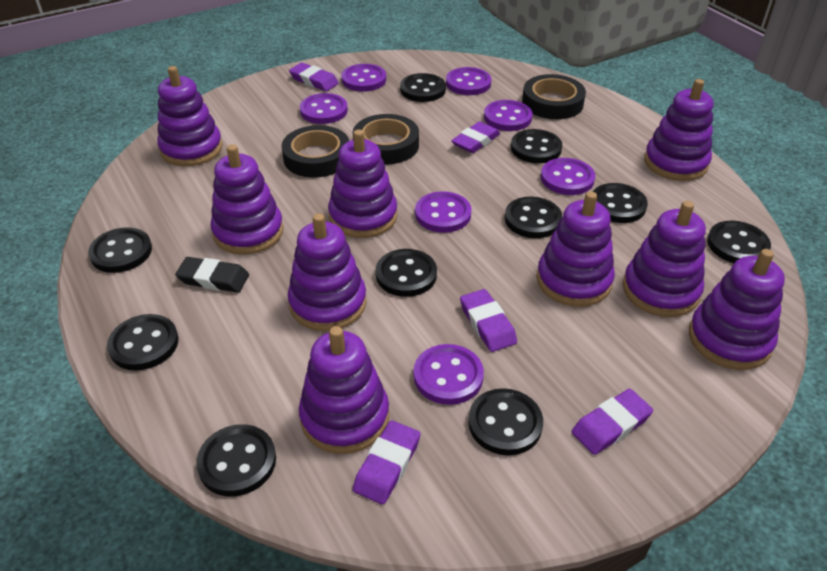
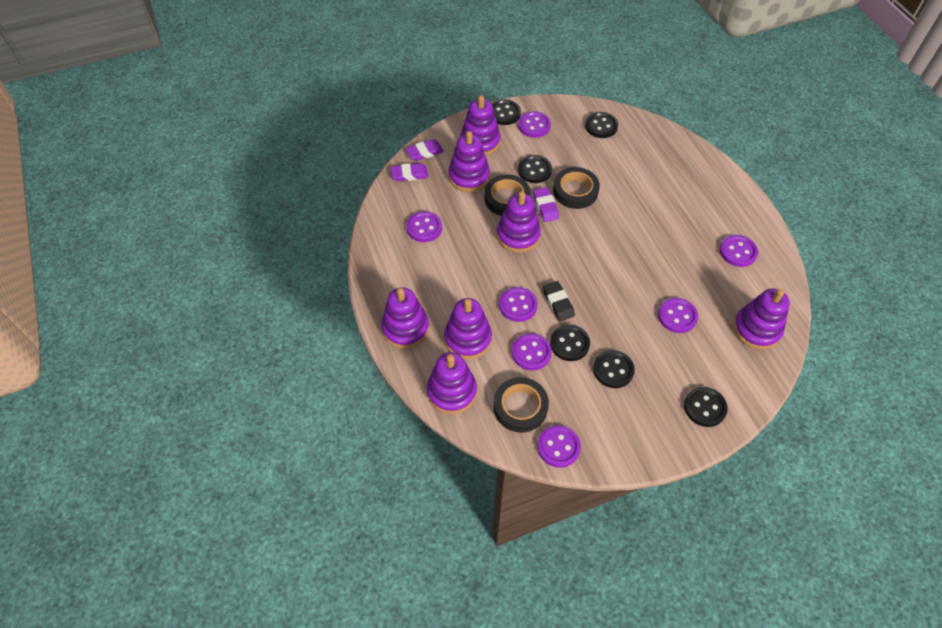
black button: 10 -> 6
purple eraser: 5 -> 3
purple stacking toy: 9 -> 7

